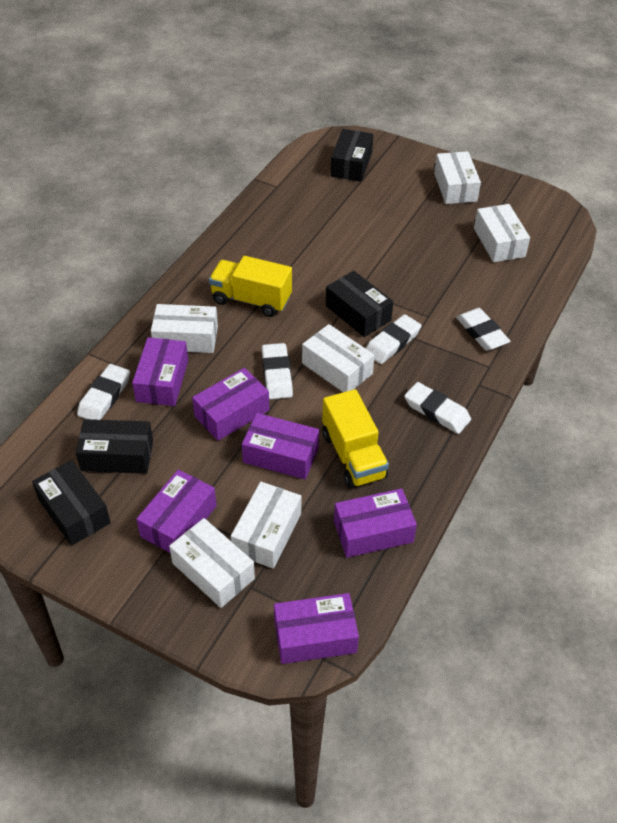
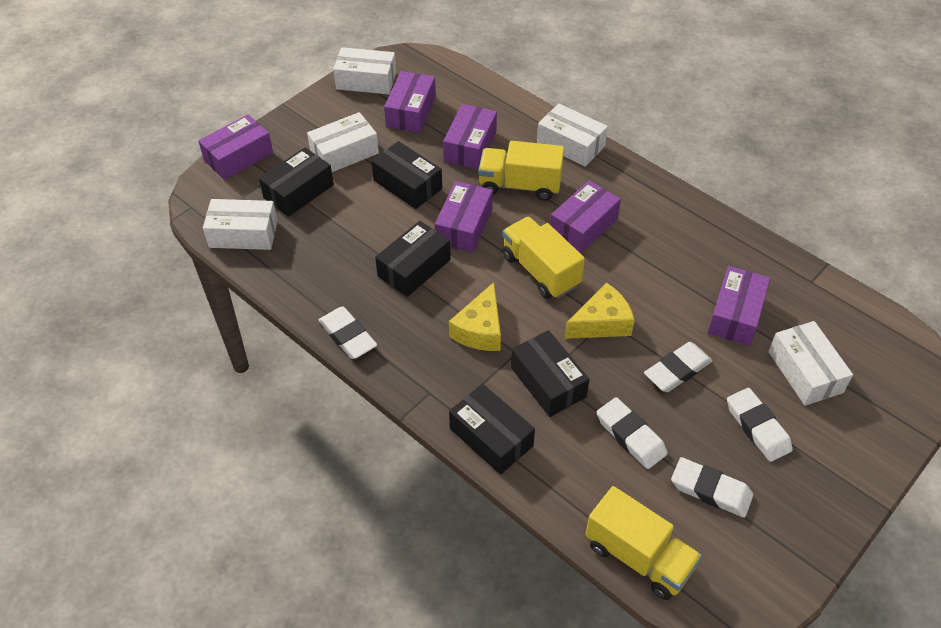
black box: 4 -> 5
white box: 6 -> 5
yellow cheese: 0 -> 2
yellow truck: 2 -> 3

